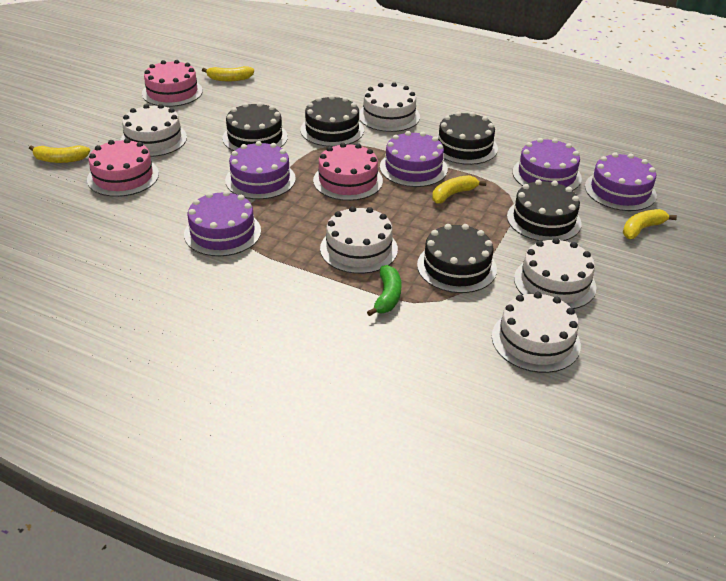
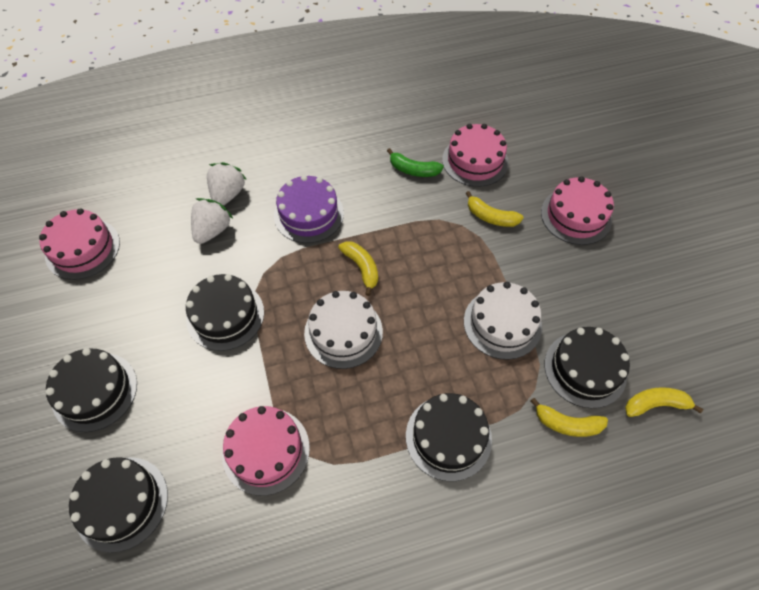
pink cake: 3 -> 4
purple cake: 5 -> 1
white cake: 5 -> 2
white strawberry: 0 -> 2

